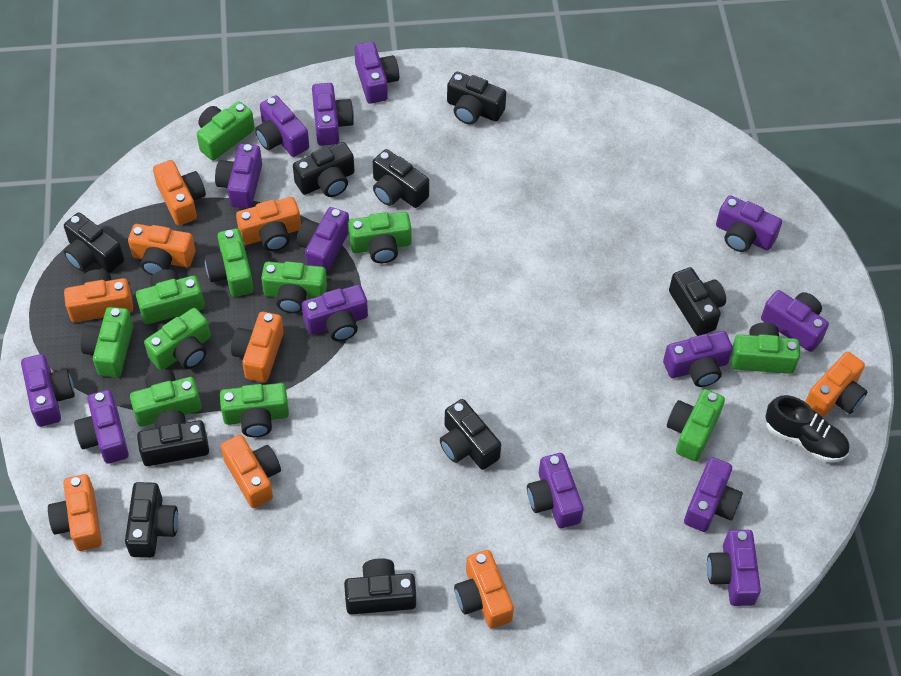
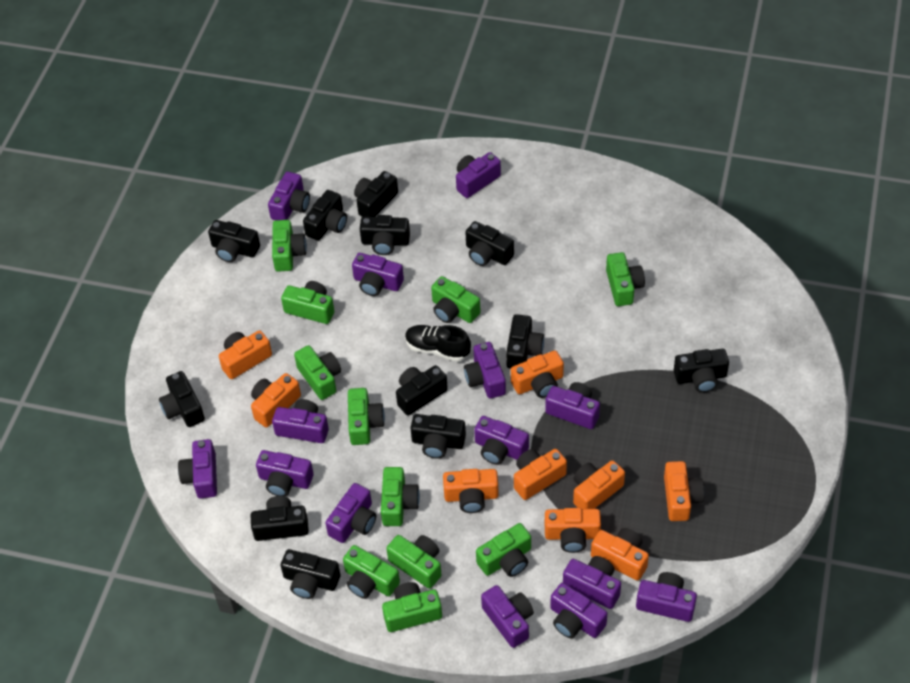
black camera: 9 -> 12

